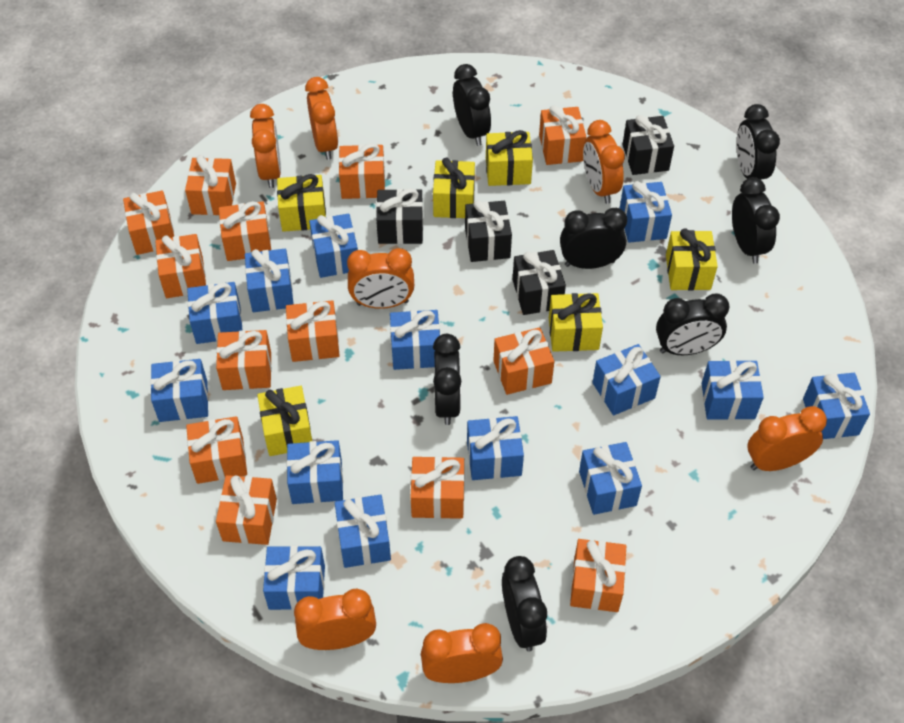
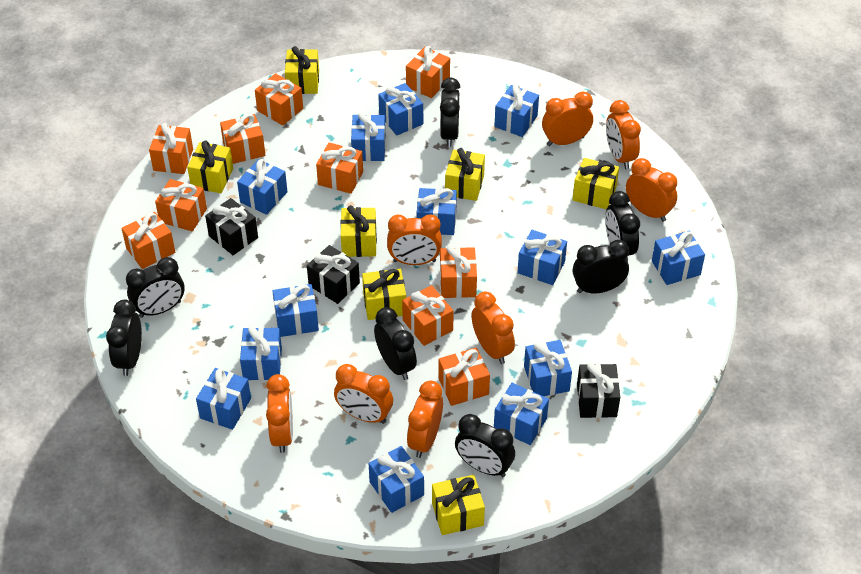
black gift: 4 -> 3
blue gift: 14 -> 13
orange clock: 7 -> 8
orange gift: 13 -> 10
yellow gift: 6 -> 7

